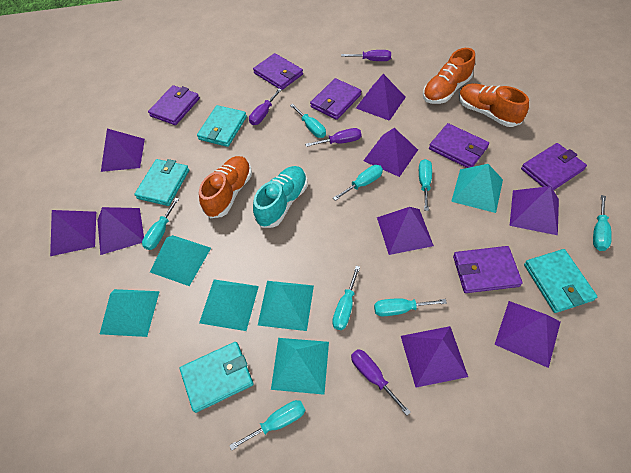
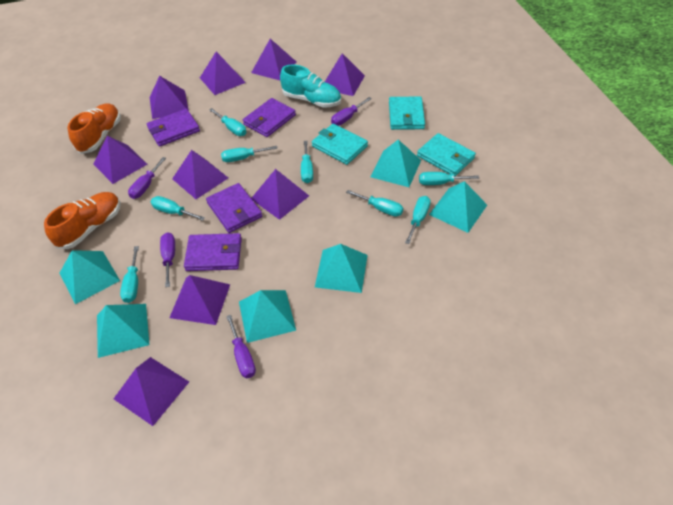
orange shoe: 3 -> 2
purple wallet: 6 -> 4
turquoise wallet: 4 -> 3

